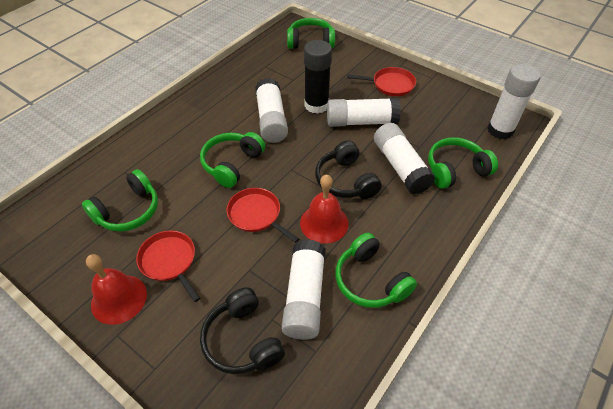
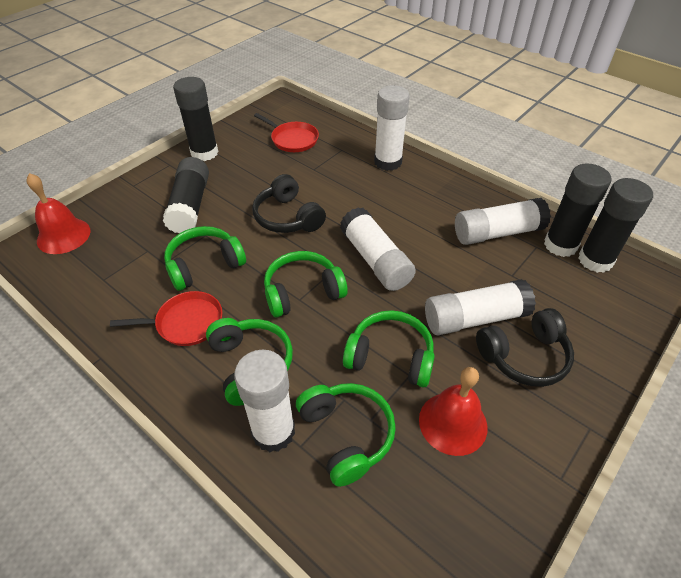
black glue stick: 1 -> 4
red pan: 3 -> 2

